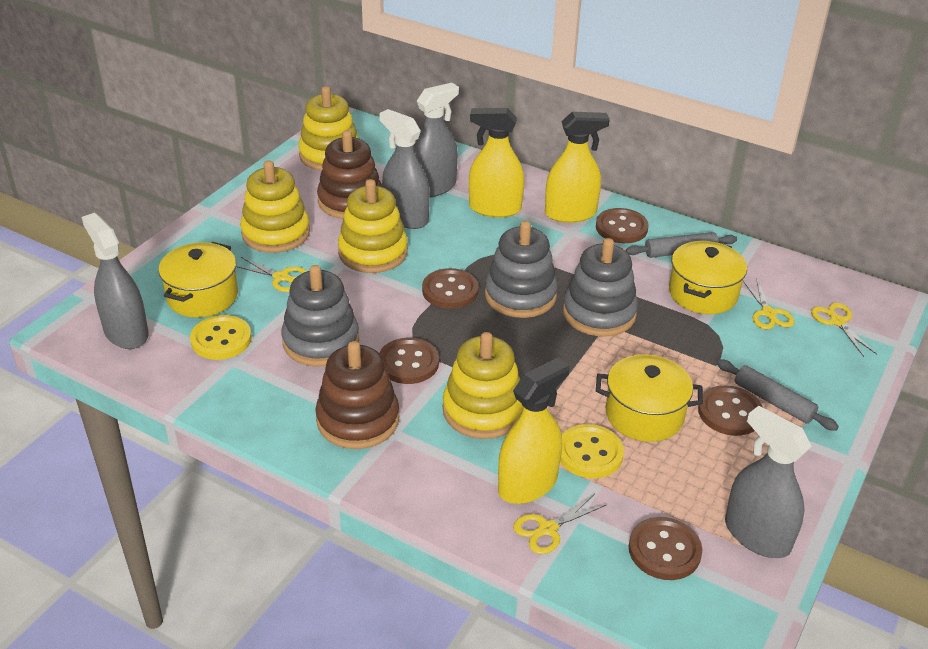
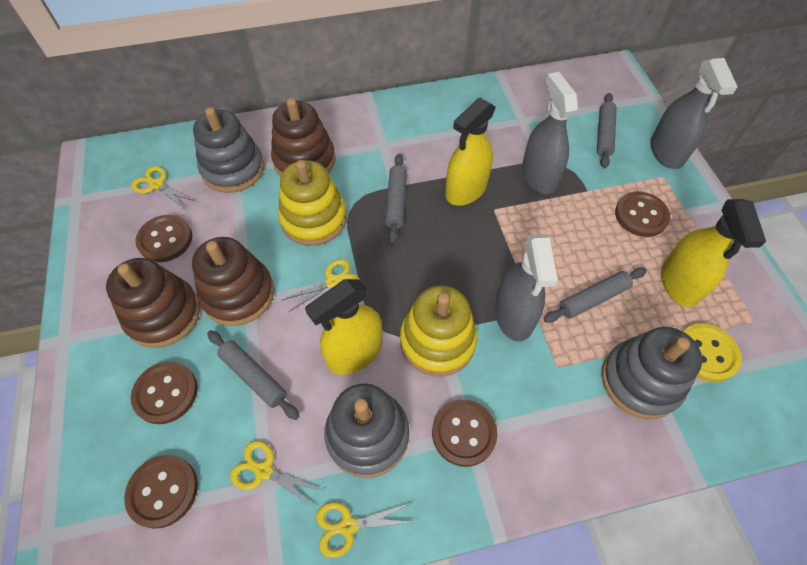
brown stacking toy: 2 -> 3
grey rolling pin: 2 -> 4
grey spray bottle: 4 -> 3
yellow button: 2 -> 1
yellow pot: 3 -> 0
yellow stacking toy: 4 -> 2

